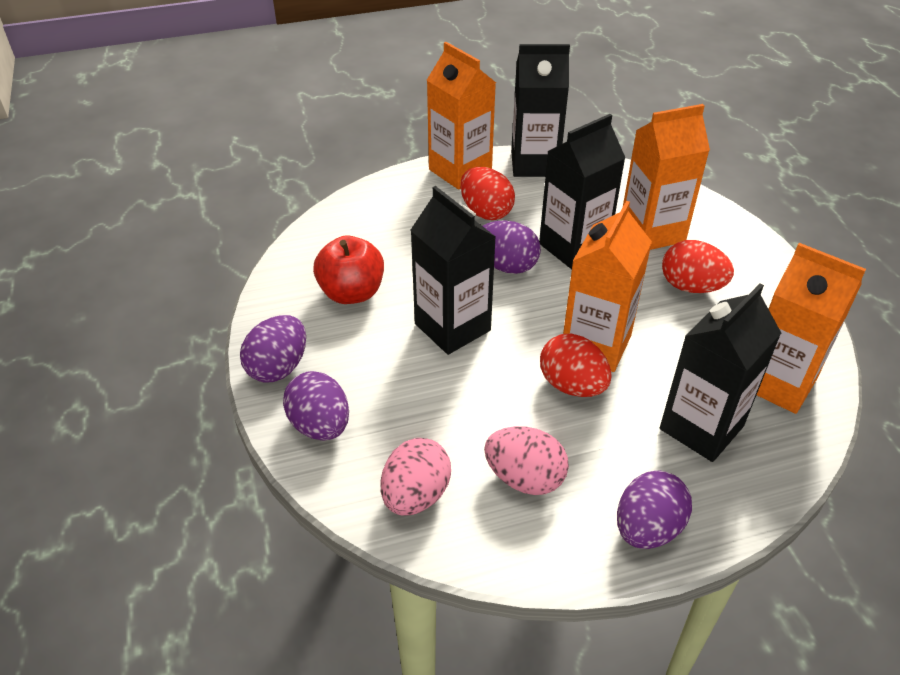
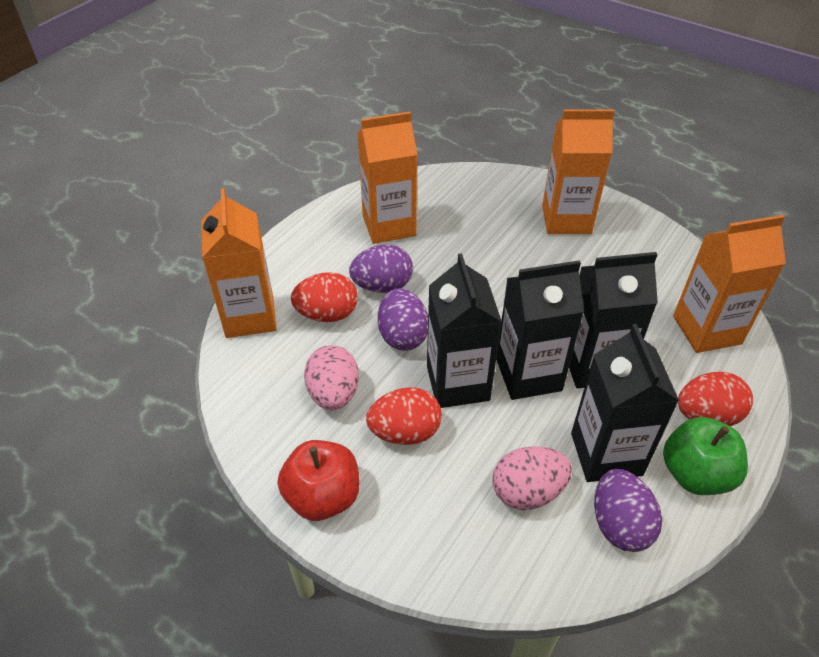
green apple: 0 -> 1
purple egg: 4 -> 3

